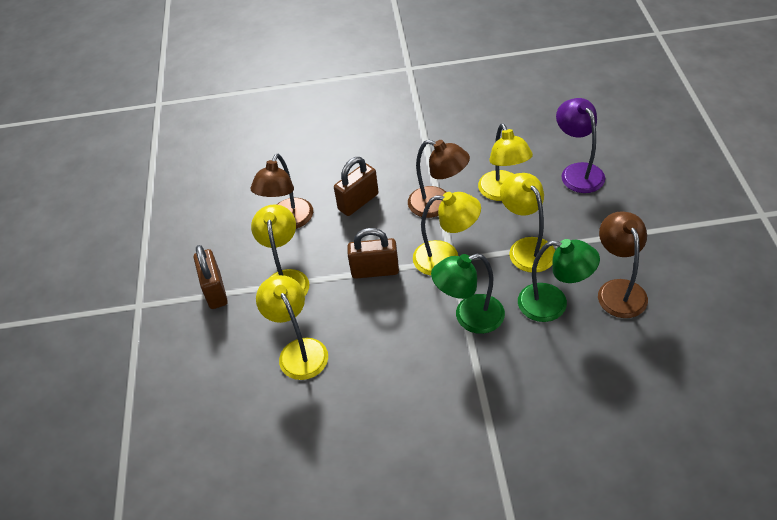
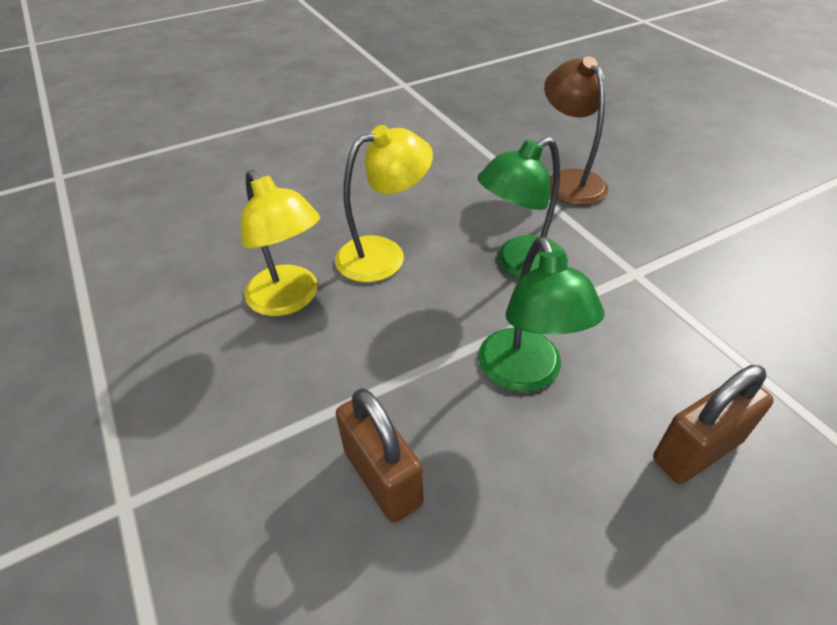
brown lamp: 3 -> 1
brown padlock: 3 -> 2
purple lamp: 1 -> 0
yellow lamp: 5 -> 2

